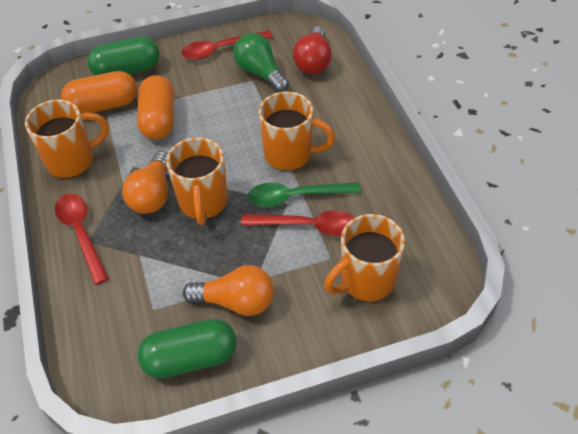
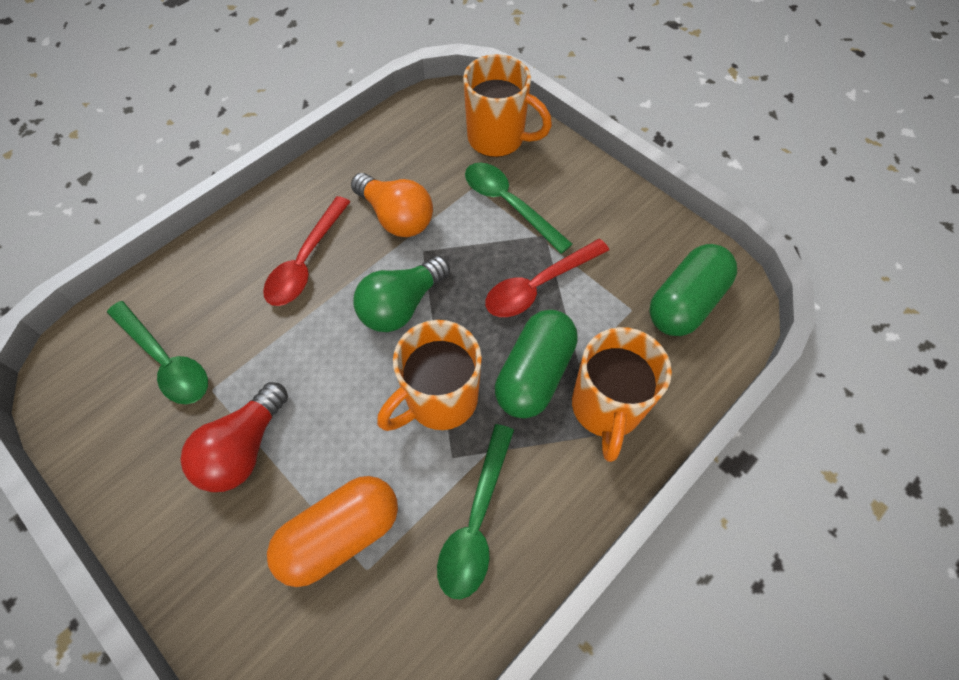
green spoon: 1 -> 3
orange capsule: 2 -> 1
orange light bulb: 2 -> 1
orange mug: 4 -> 3
red spoon: 3 -> 2

